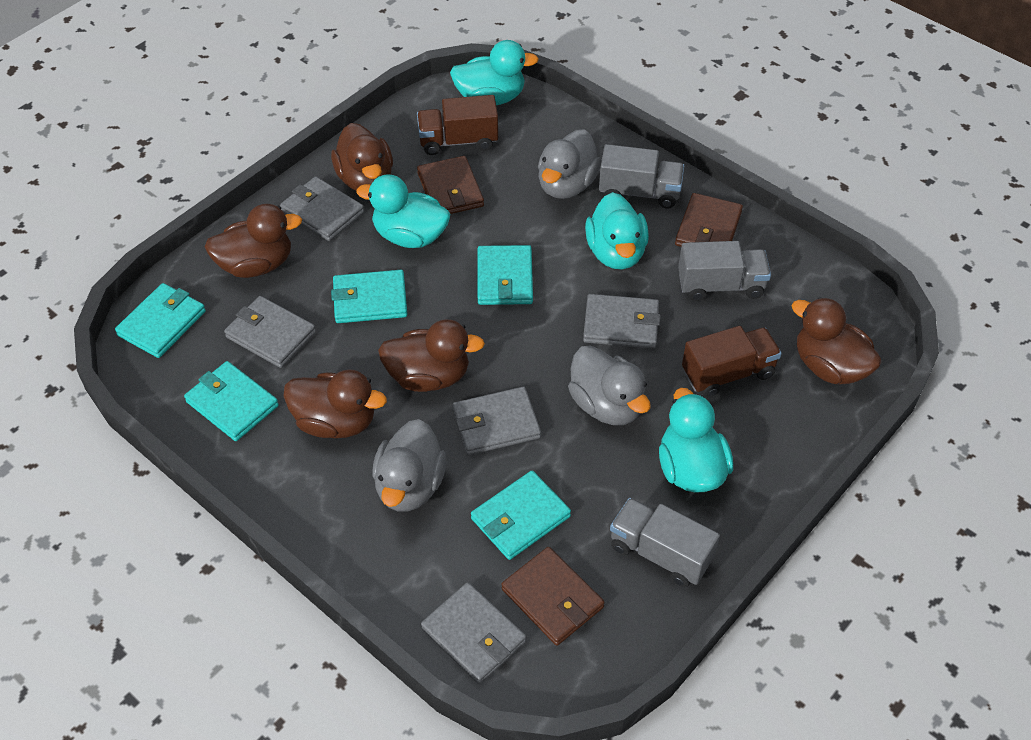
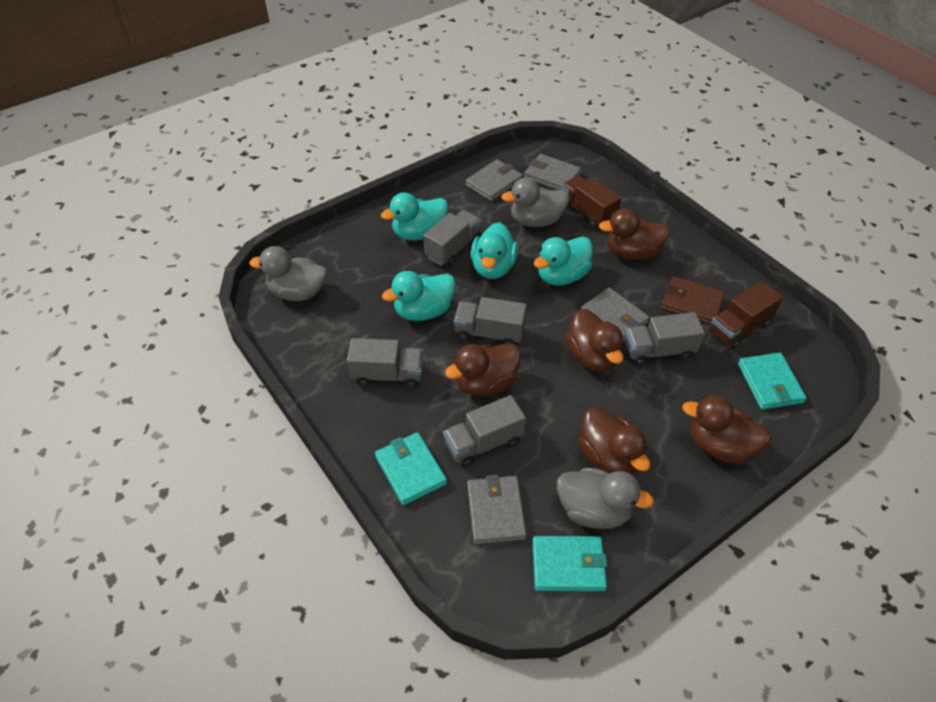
brown wallet: 3 -> 1
grey truck: 3 -> 5
grey wallet: 5 -> 4
turquoise wallet: 5 -> 3

